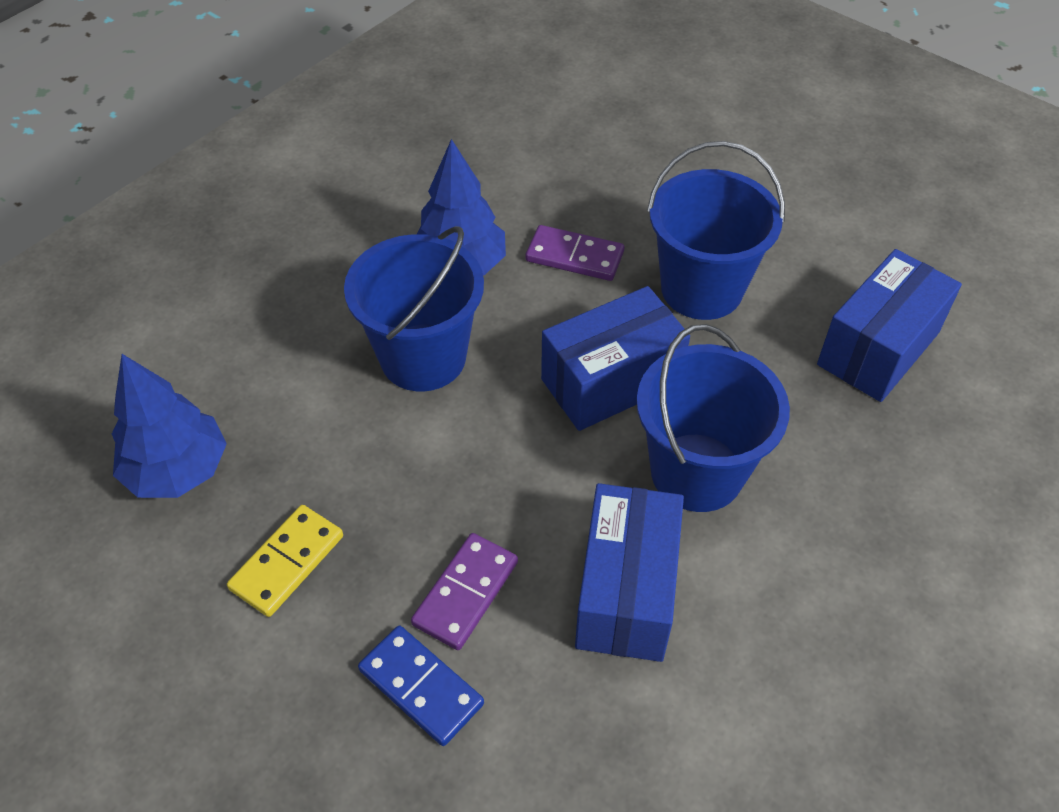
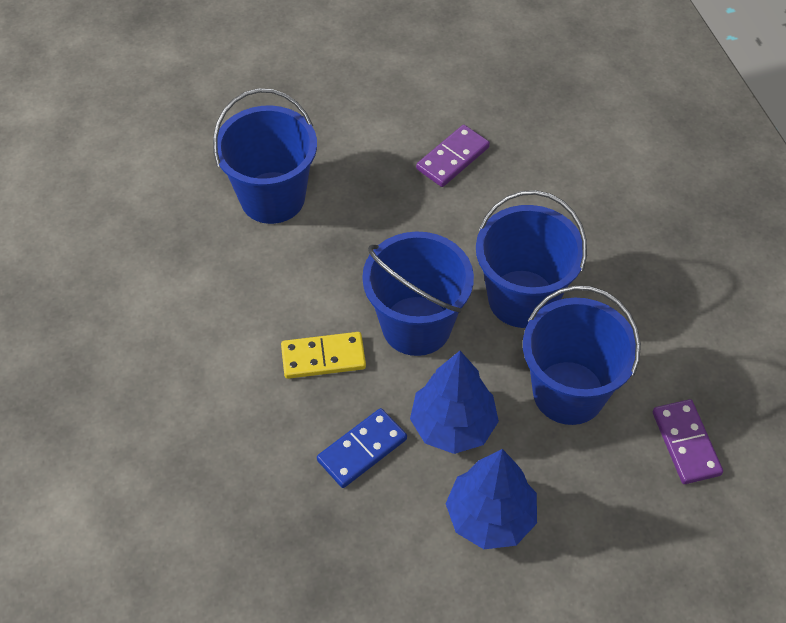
blue box: 3 -> 0
blue bucket: 3 -> 4

